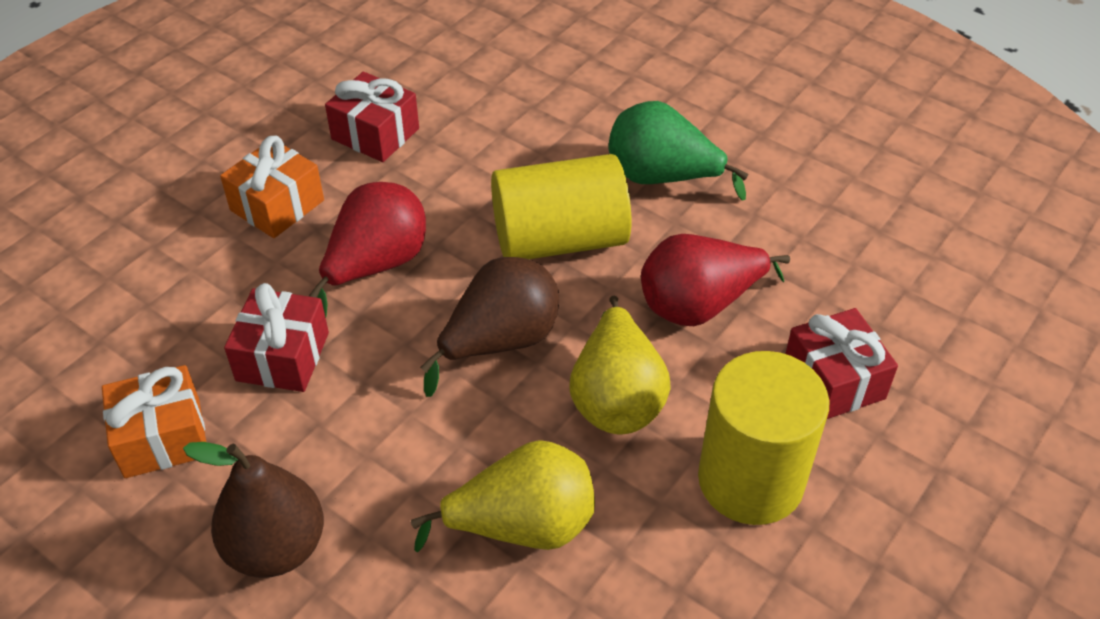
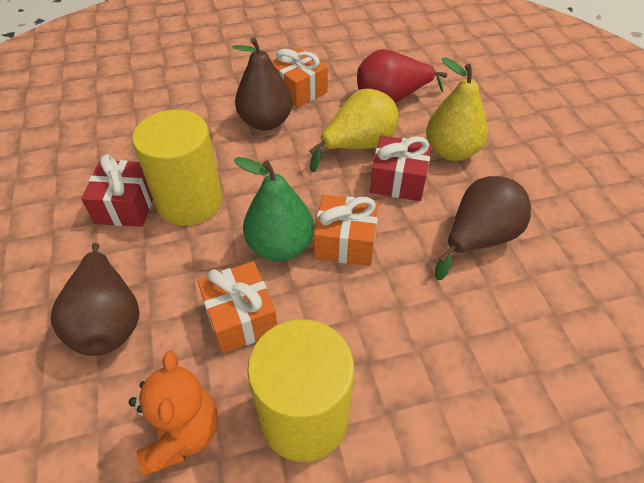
brown pear: 2 -> 3
orange gift: 2 -> 3
orange teddy bear: 0 -> 1
red gift: 3 -> 2
red pear: 2 -> 1

